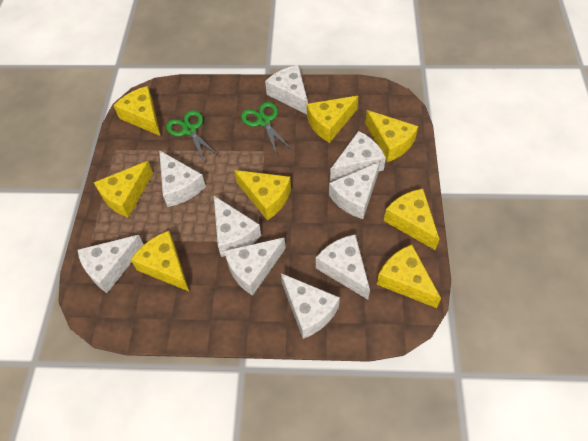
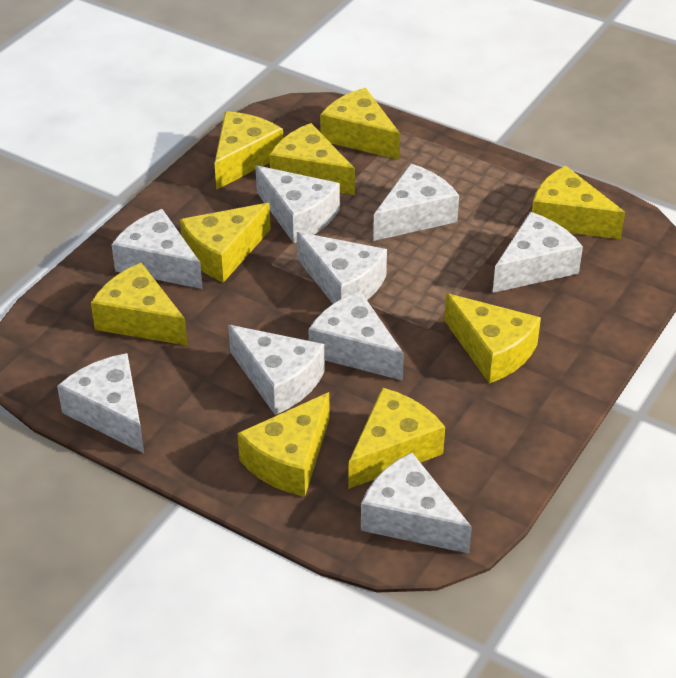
green scissors: 2 -> 0
yellow cheese: 8 -> 9

